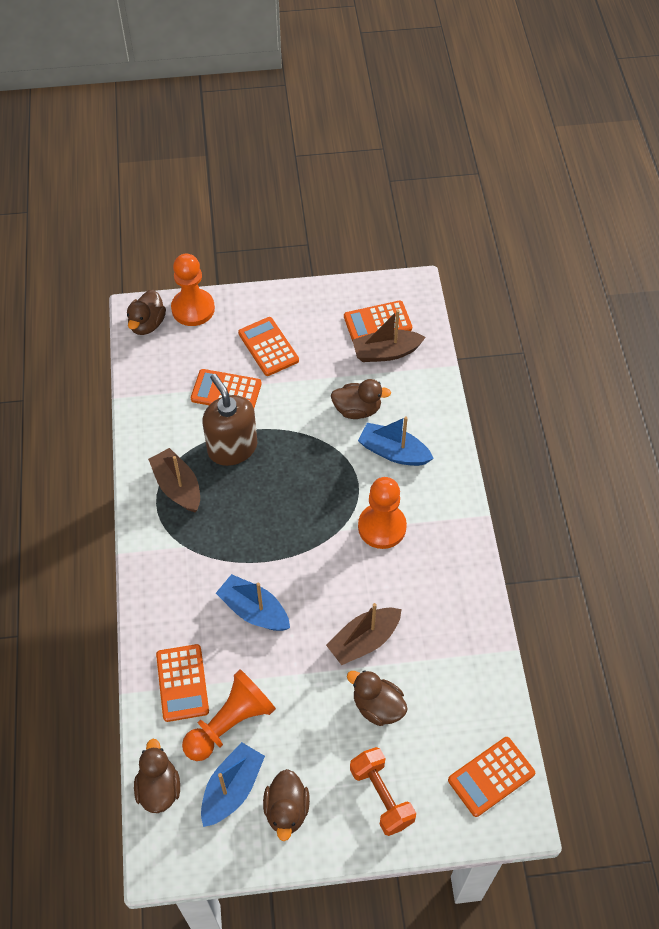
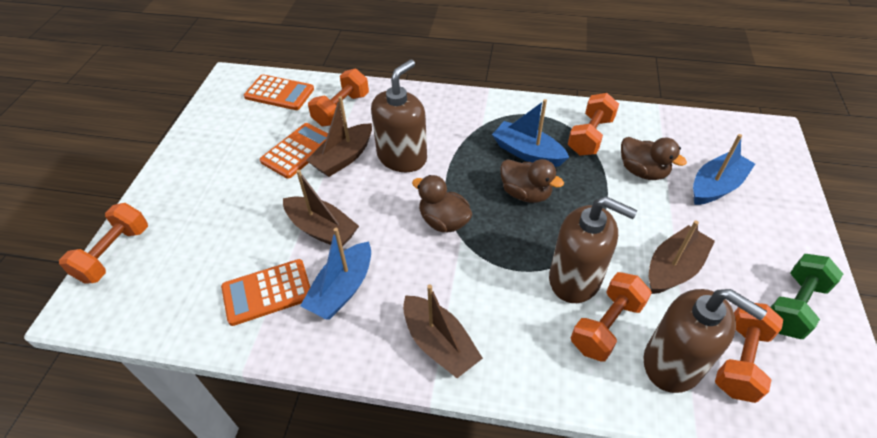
brown boat: 3 -> 4
brown duck: 5 -> 3
brown soap dispenser: 1 -> 3
green dumbbell: 0 -> 1
orange calculator: 5 -> 3
orange dumbbell: 1 -> 5
orange pawn: 3 -> 0

